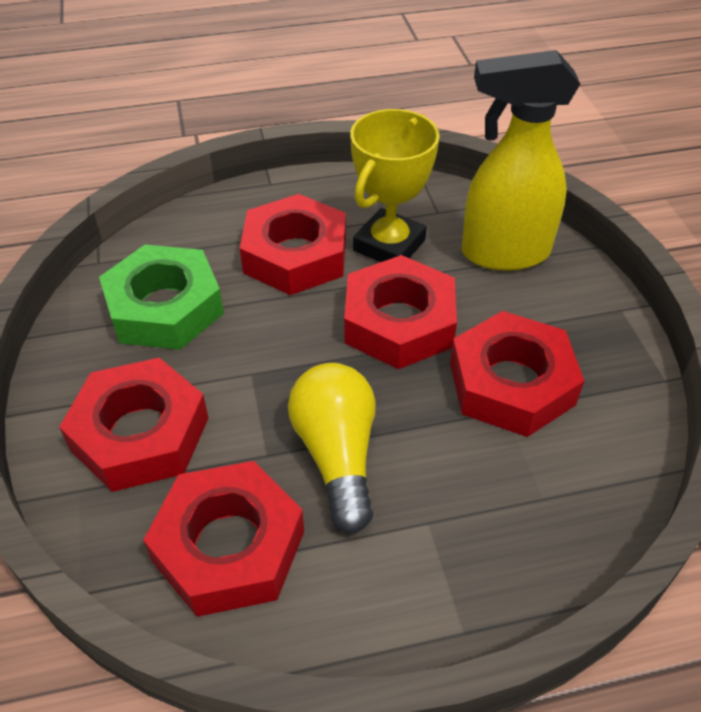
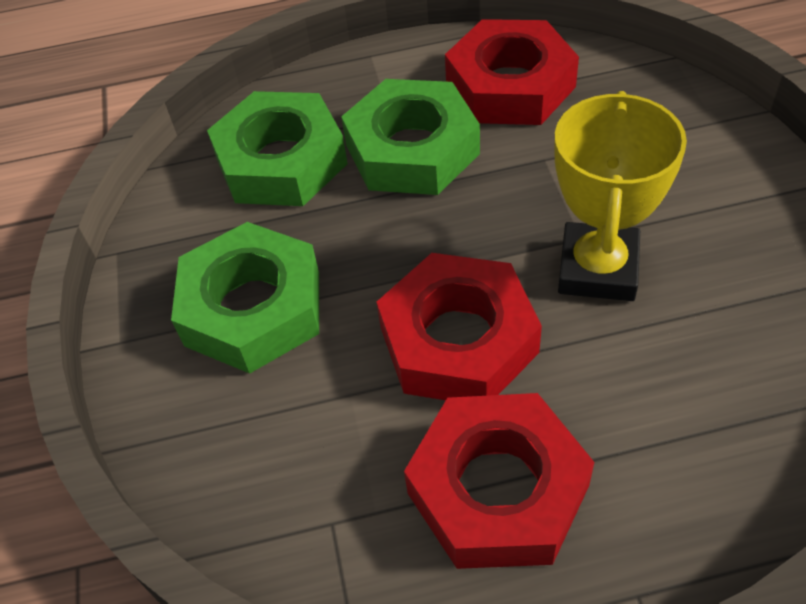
green nut: 1 -> 3
red nut: 5 -> 3
yellow light bulb: 1 -> 0
yellow spray bottle: 1 -> 0

